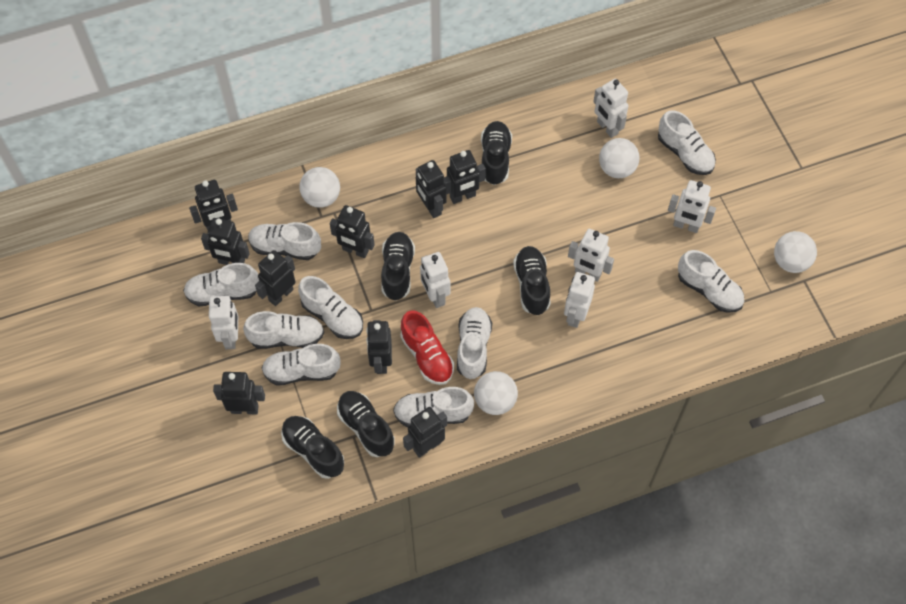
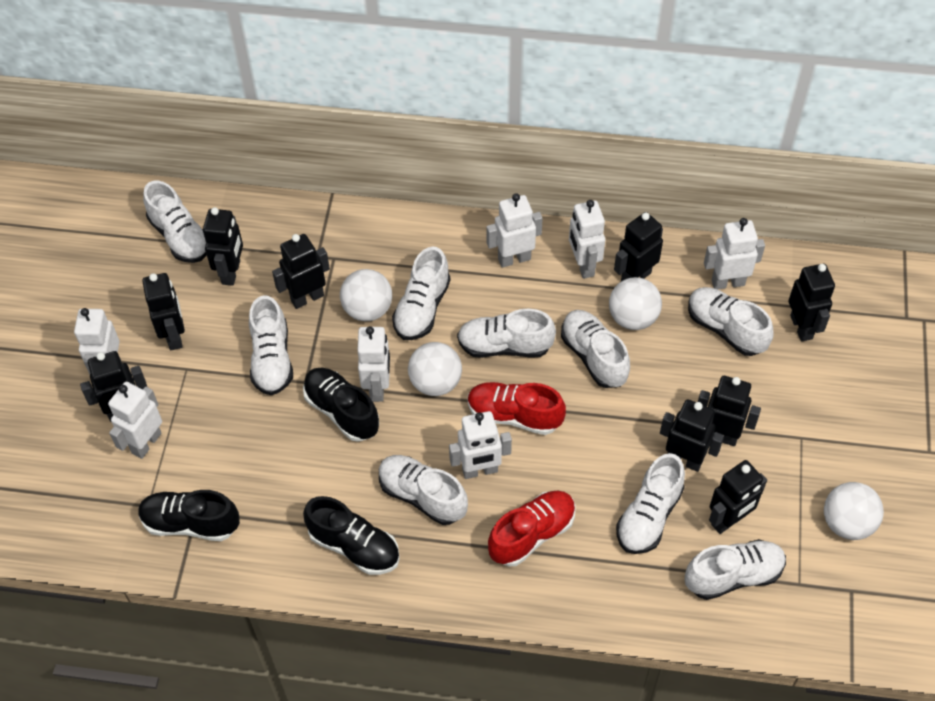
black shoe: 5 -> 3
red shoe: 1 -> 2
white robot: 6 -> 7

